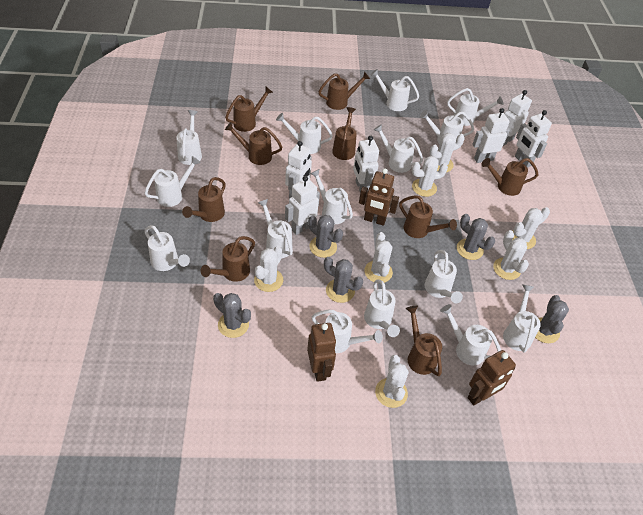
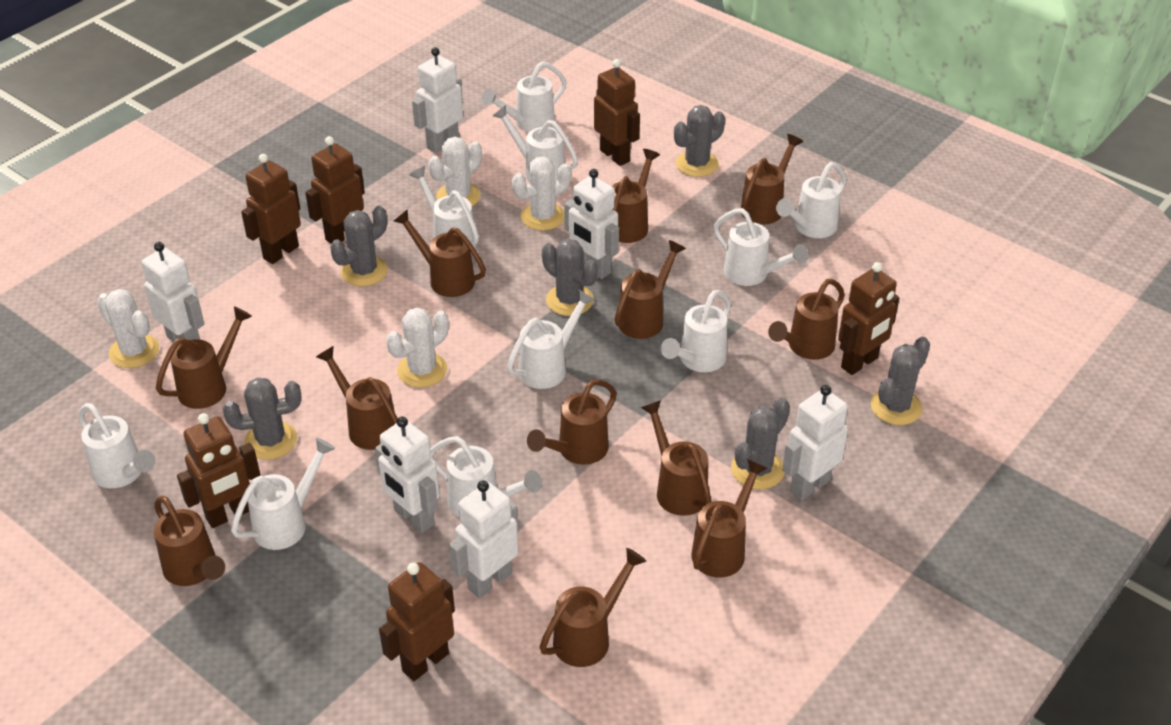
brown robot: 3 -> 6
brown watering can: 9 -> 12
grey cactus: 5 -> 6
white cactus: 7 -> 4
white watering can: 15 -> 10

